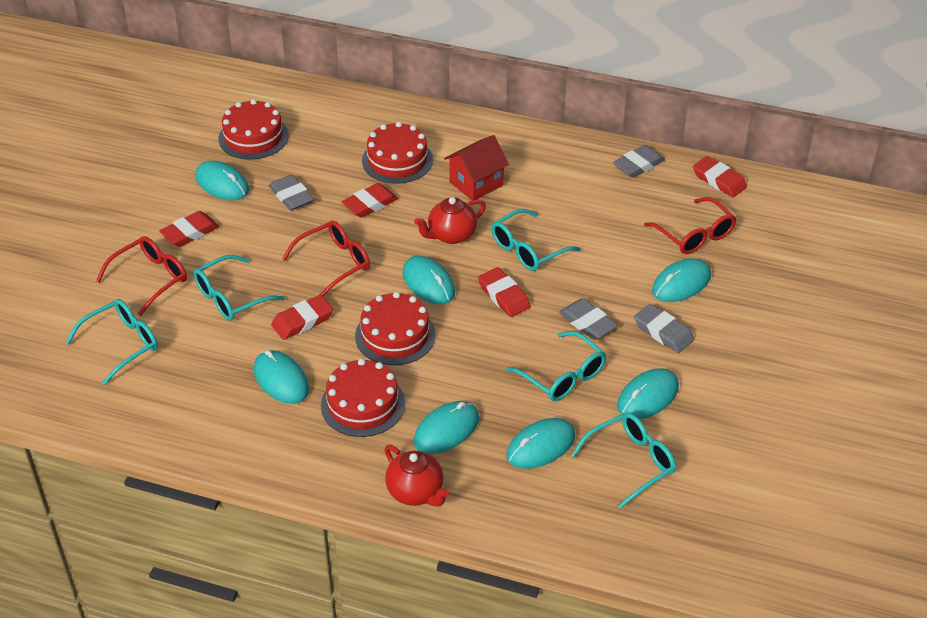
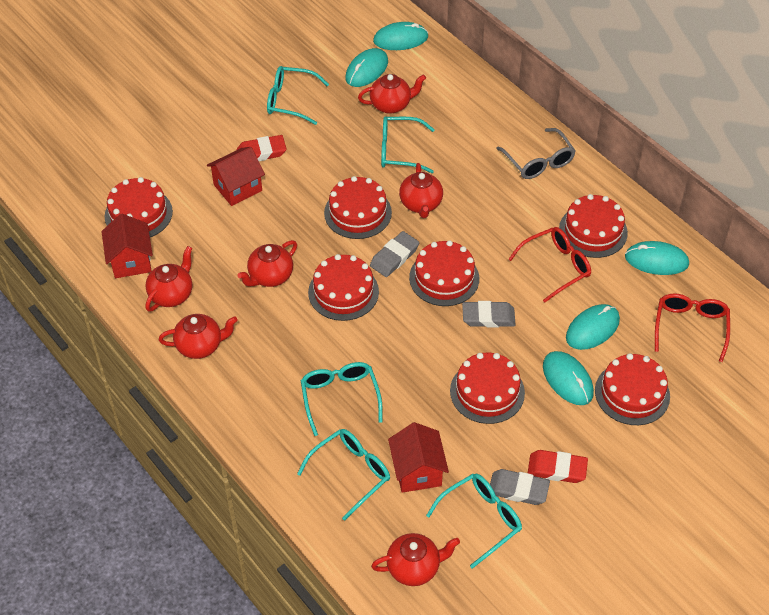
grey eraser: 4 -> 3
grey glasses: 0 -> 1
red cake: 4 -> 7
red eraser: 5 -> 2
red glasses: 3 -> 2
red house: 1 -> 3
red teapot: 2 -> 6
turquoise mouse: 7 -> 5

